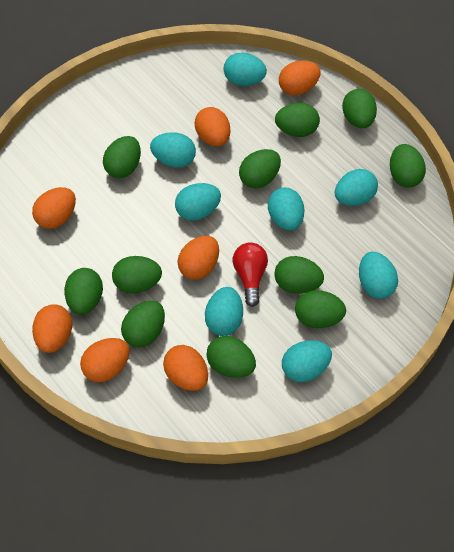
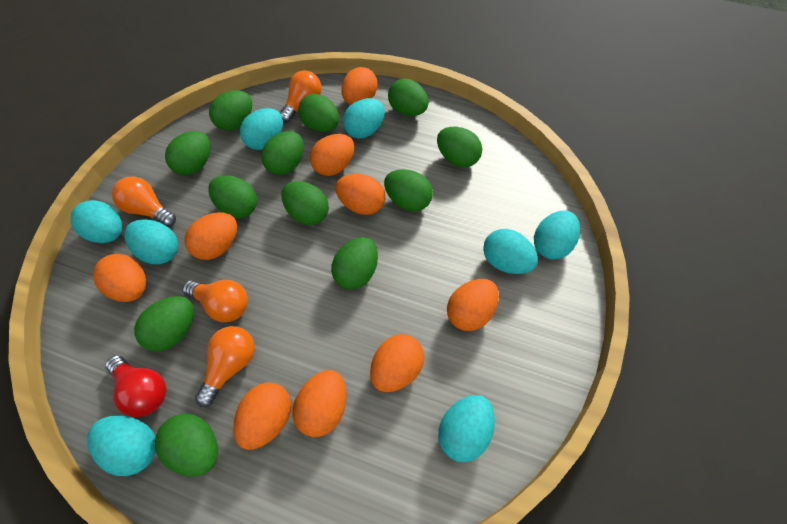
green egg: 11 -> 12
orange egg: 7 -> 9
orange light bulb: 0 -> 4

